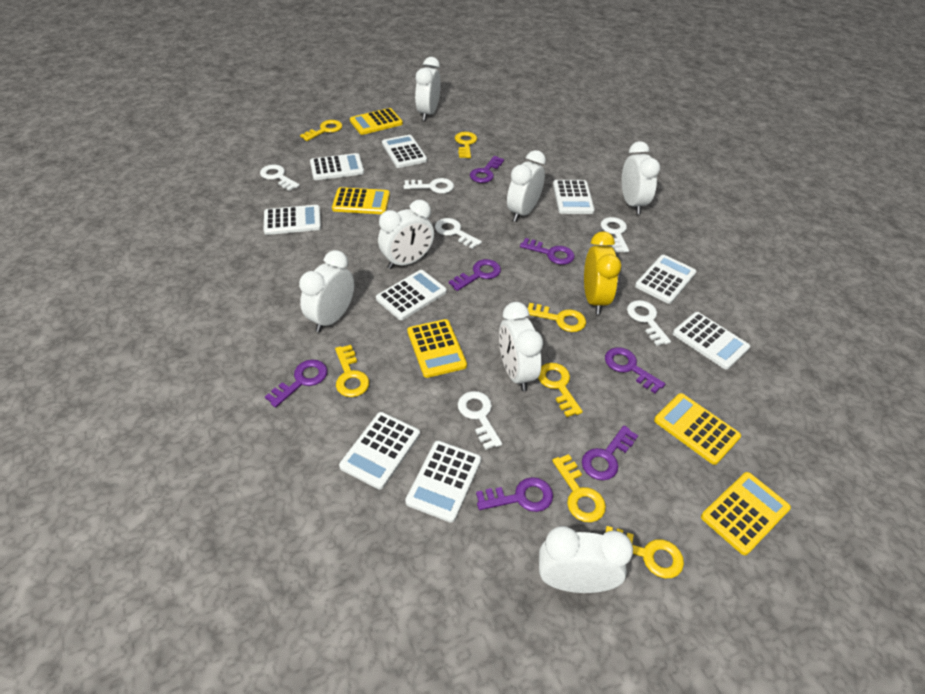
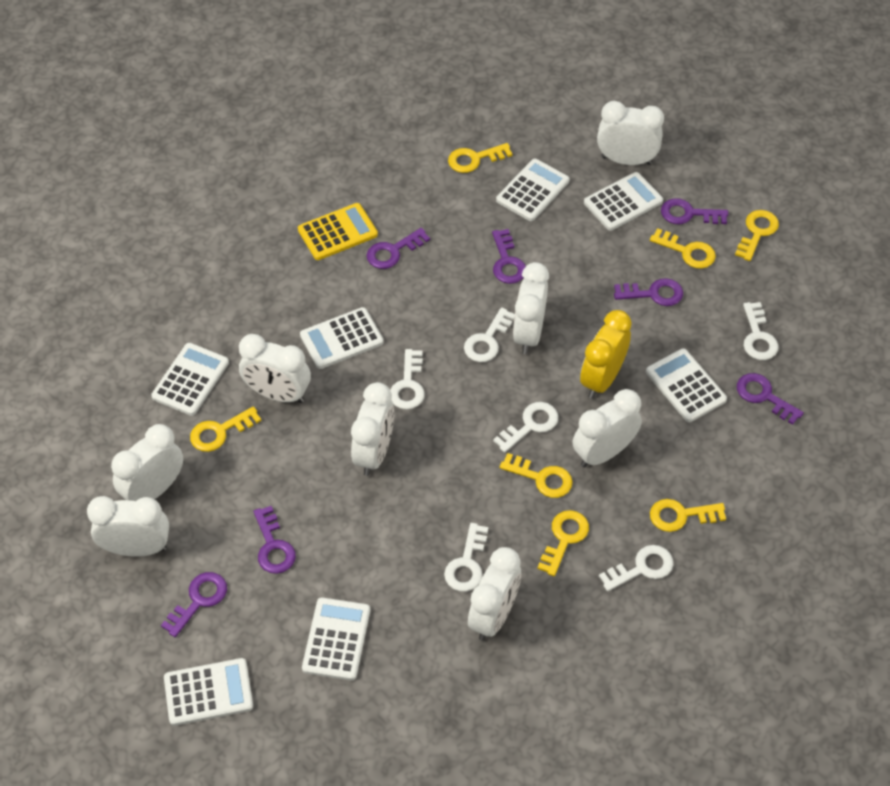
white calculator: 9 -> 7
white clock: 7 -> 8
yellow calculator: 5 -> 1

